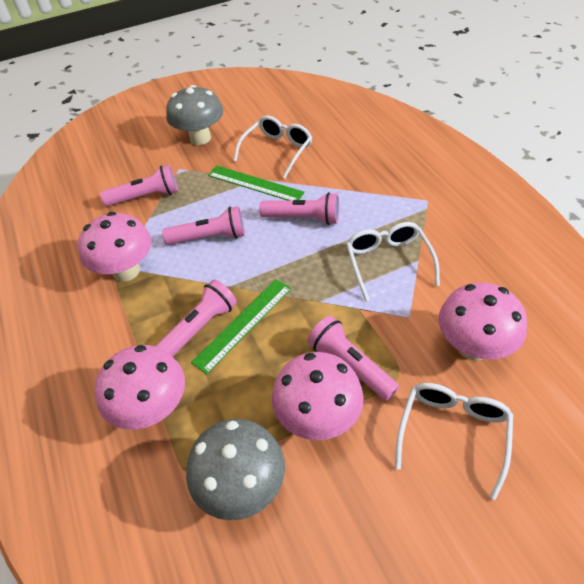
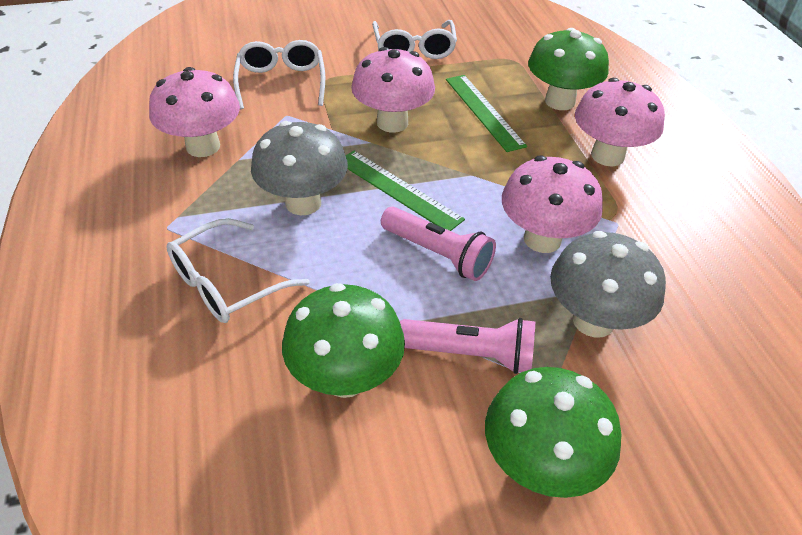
green mushroom: 0 -> 3
pink flashlight: 5 -> 2

